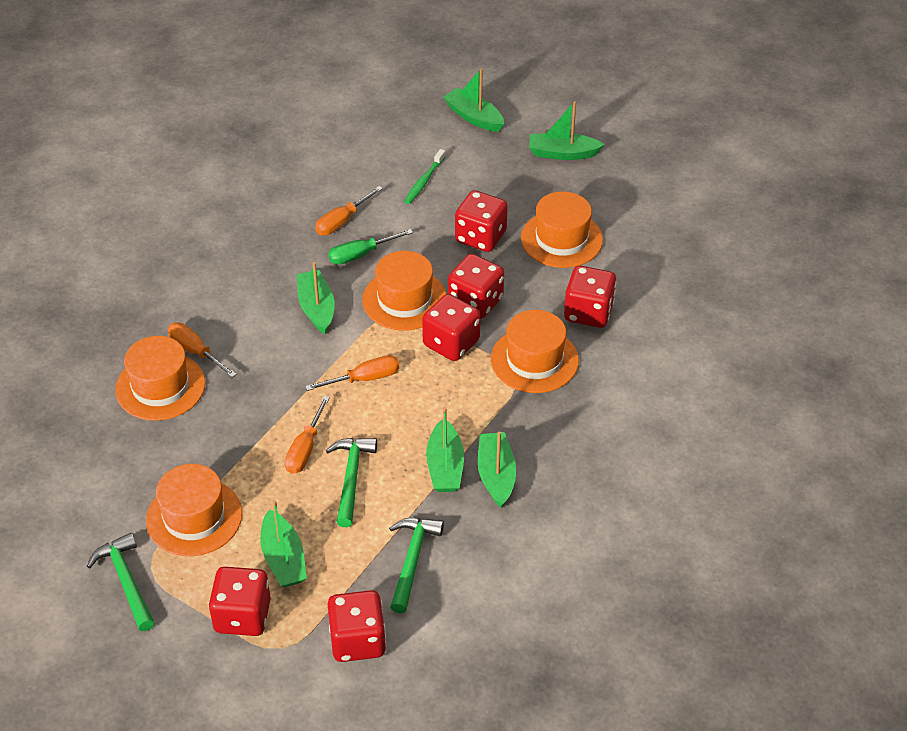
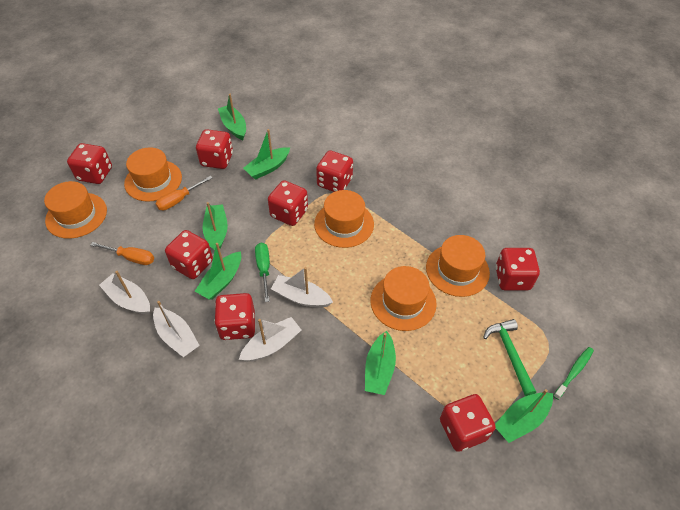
green hammer: 3 -> 1
orange screwdriver: 4 -> 2
red dice: 6 -> 8
white boat: 0 -> 4

